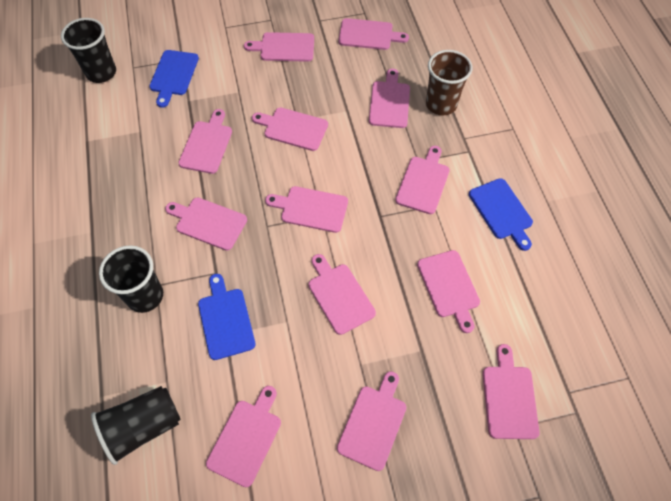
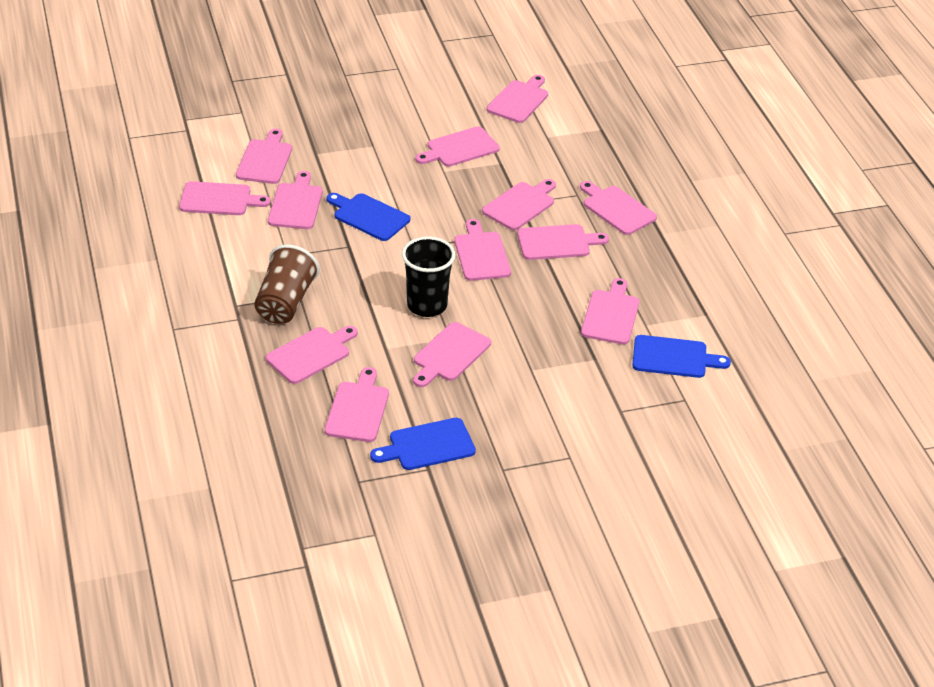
black cup: 3 -> 1

